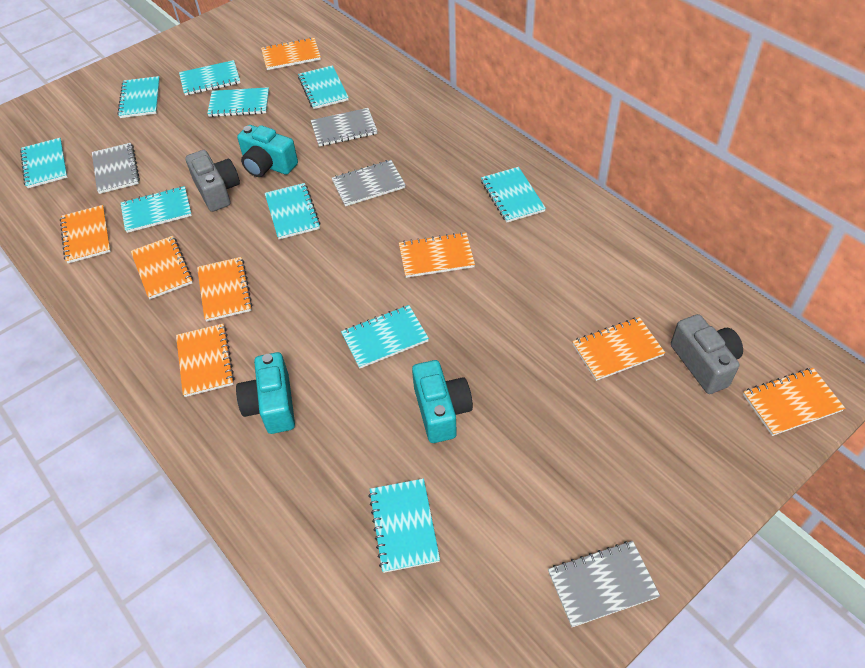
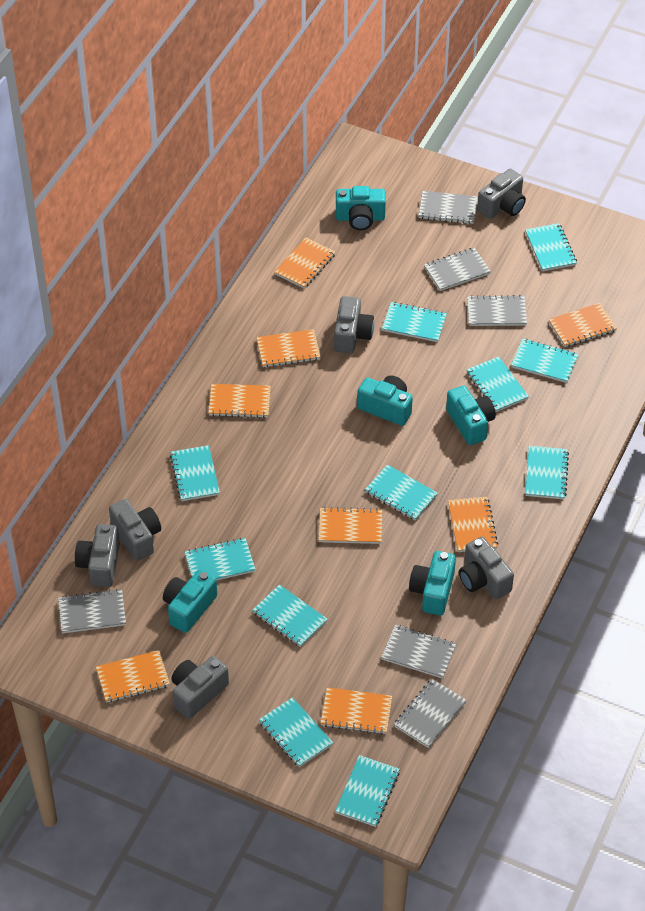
grey camera: 2 -> 6
grey notebook: 4 -> 6
turquoise camera: 3 -> 5
turquoise notebook: 10 -> 11

